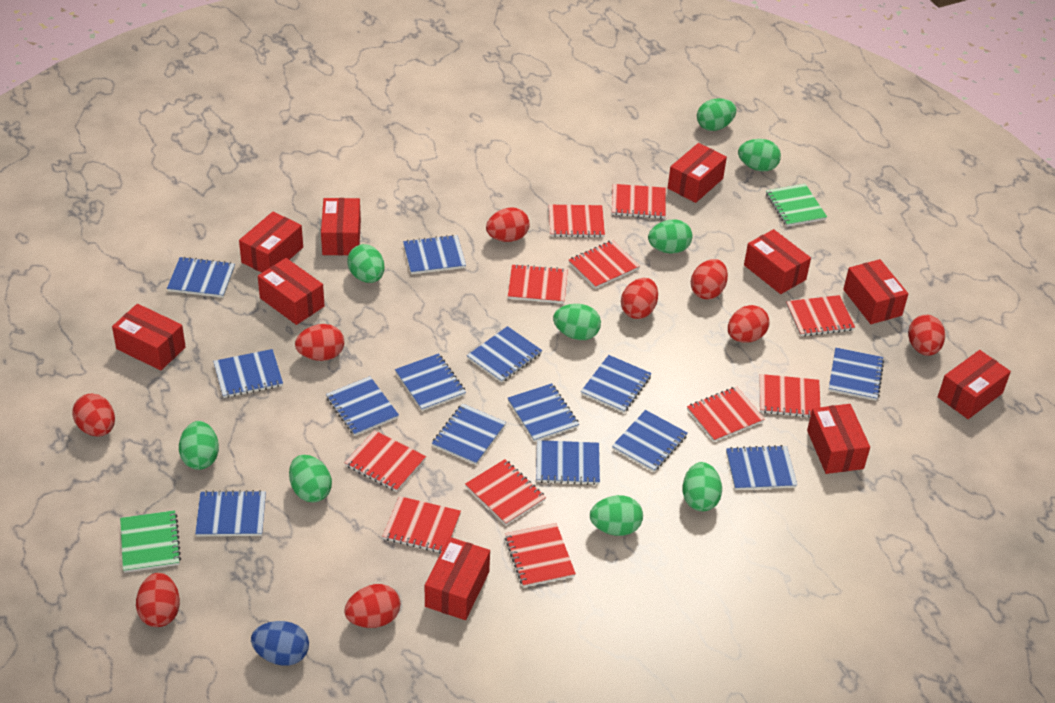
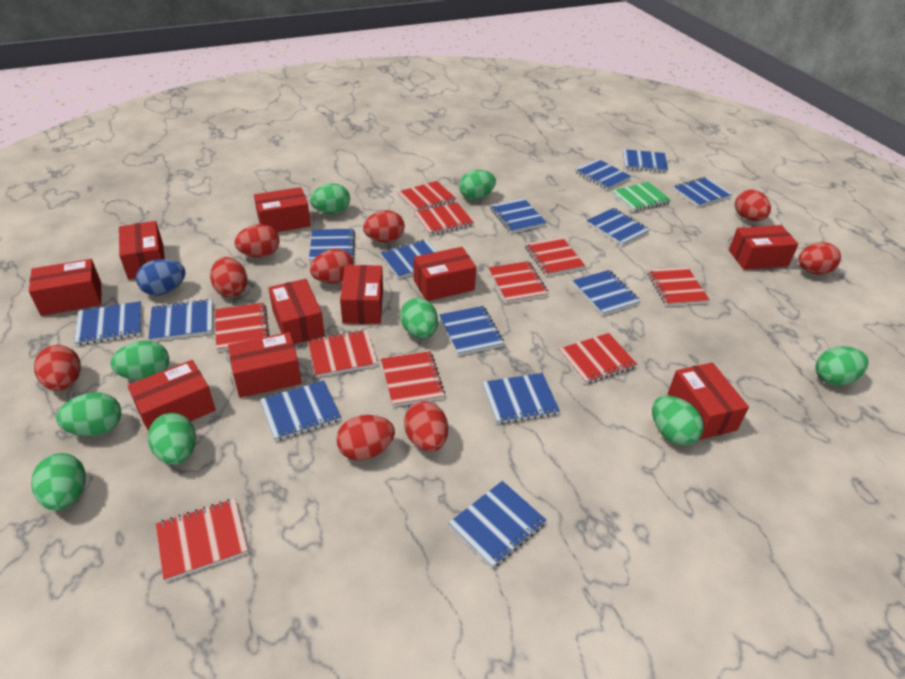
green notebook: 2 -> 1
red notebook: 11 -> 10

